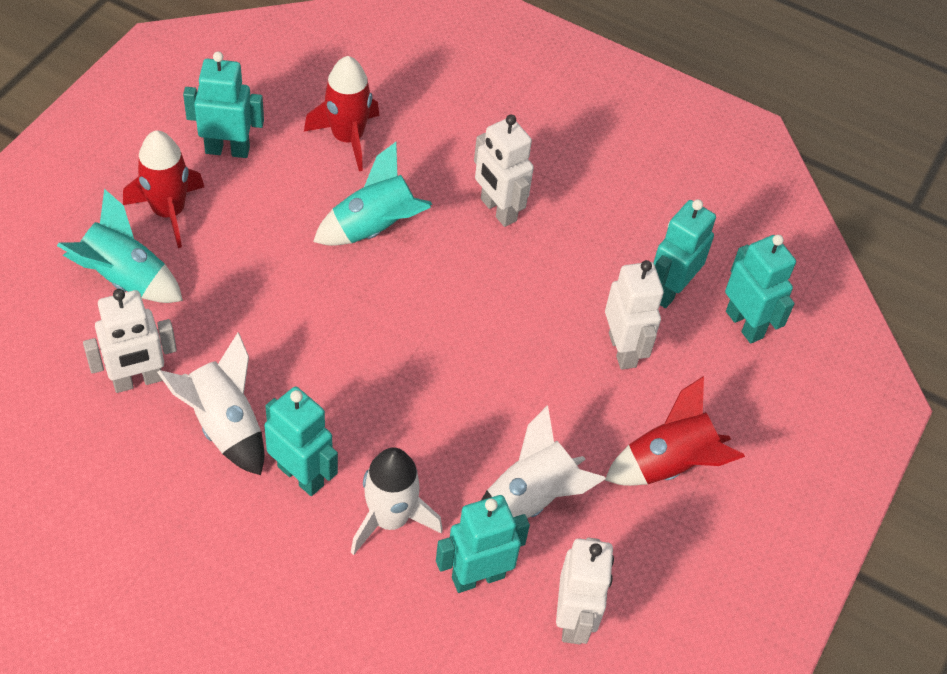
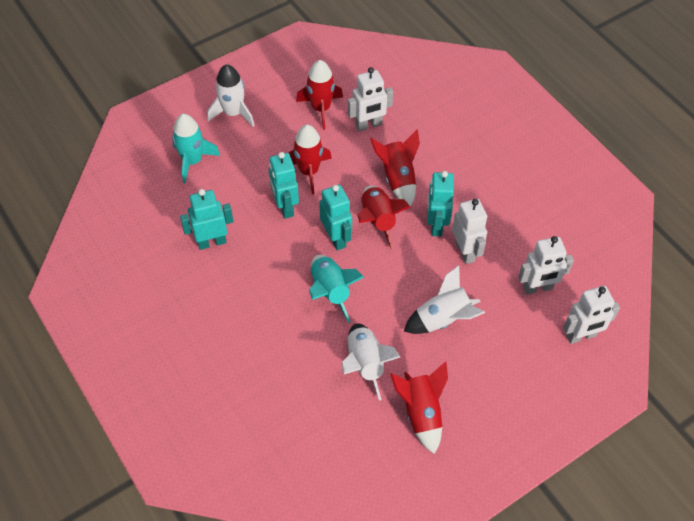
red rocket: 3 -> 5
turquoise robot: 5 -> 4

